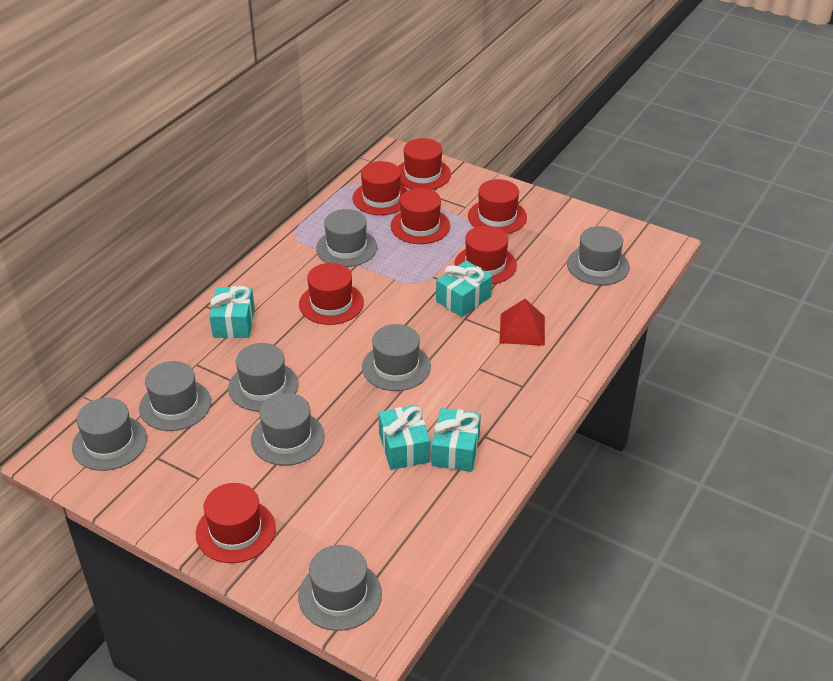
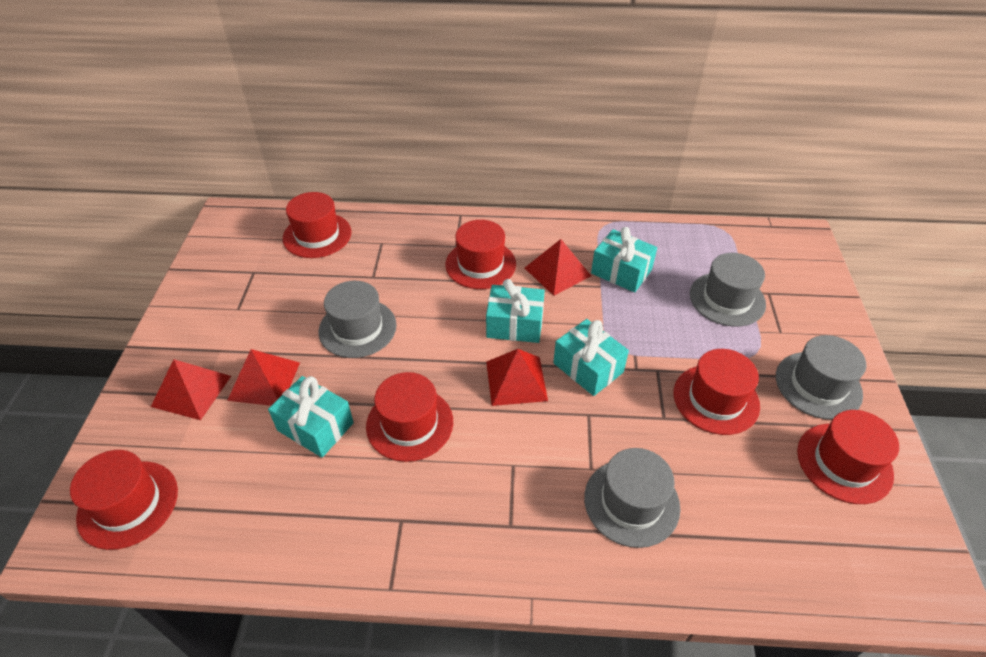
grey hat: 8 -> 4
red hat: 7 -> 6
red pyramid: 1 -> 4

